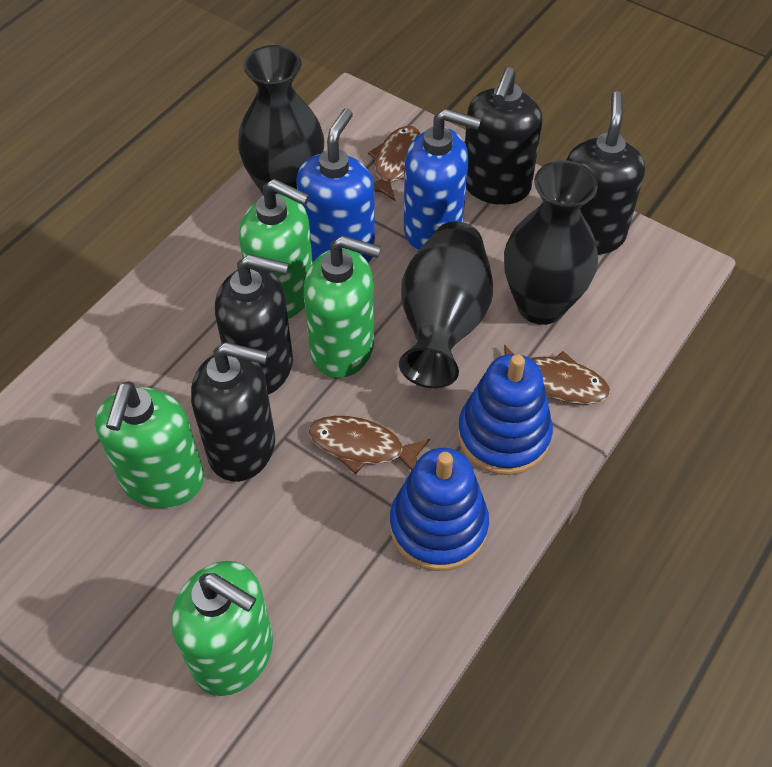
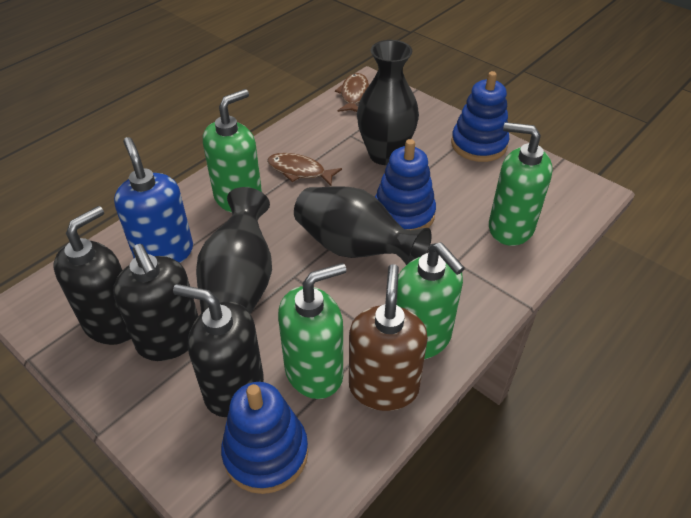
black soap dispenser: 4 -> 3
blue soap dispenser: 2 -> 1
blue stacking toy: 2 -> 3
brown fish: 3 -> 2
brown soap dispenser: 0 -> 1

